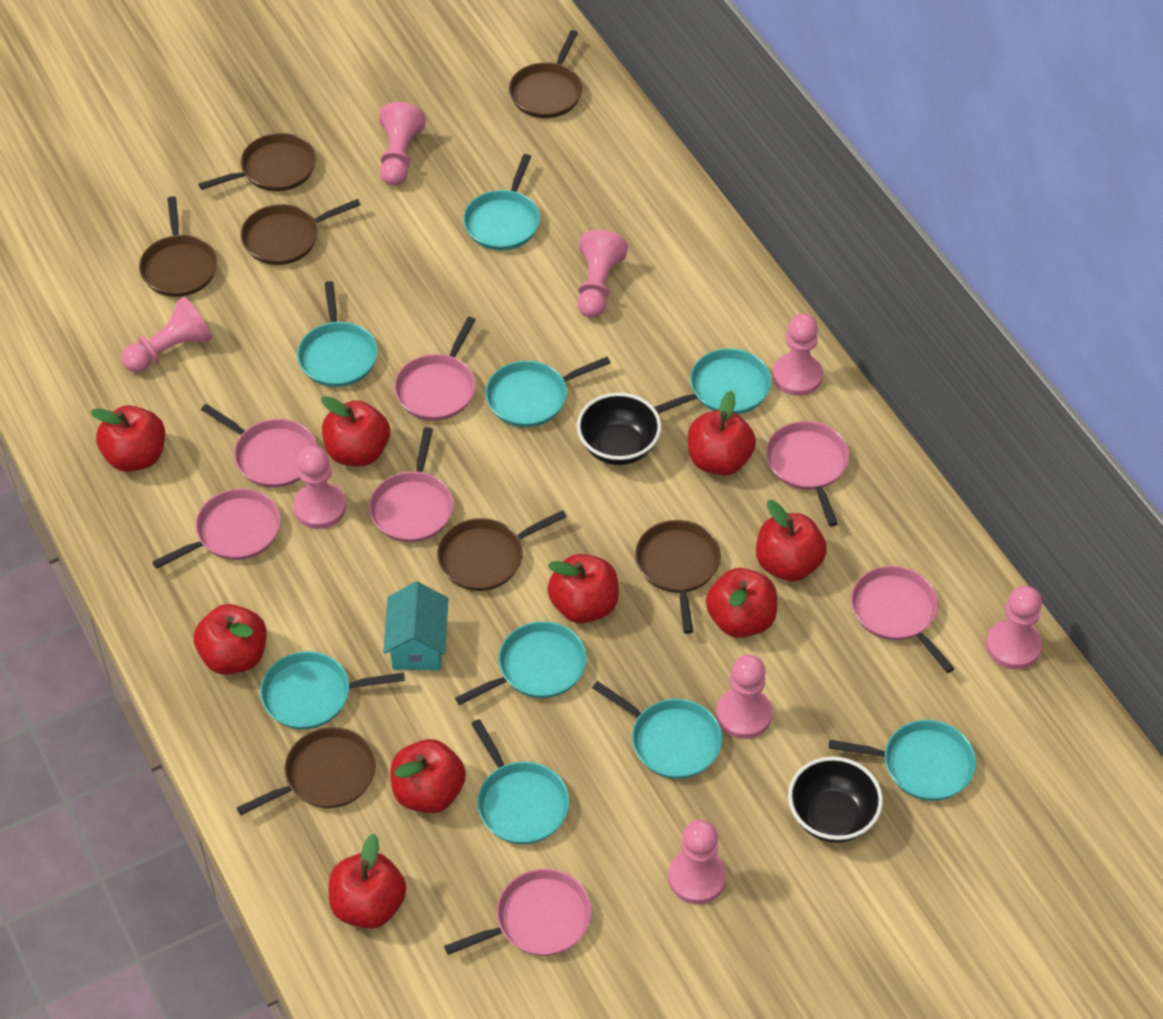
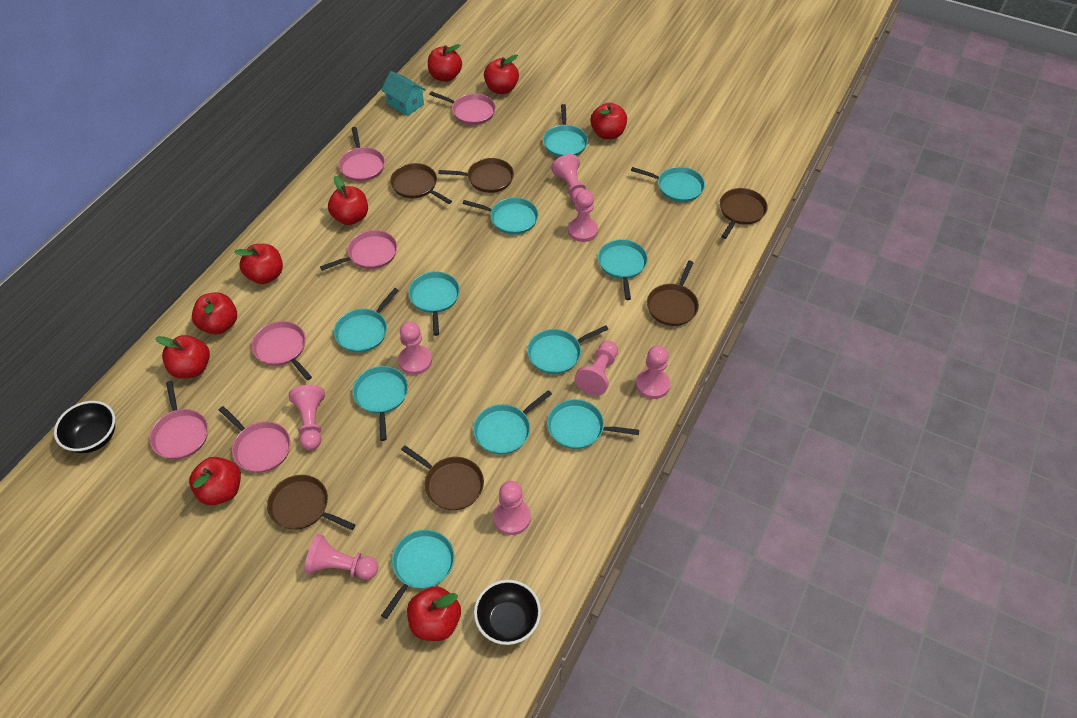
brown pan: 7 -> 6
pink pan: 7 -> 6
turquoise pan: 9 -> 11

